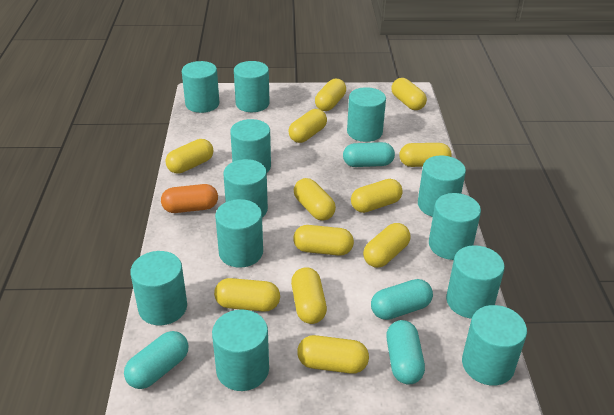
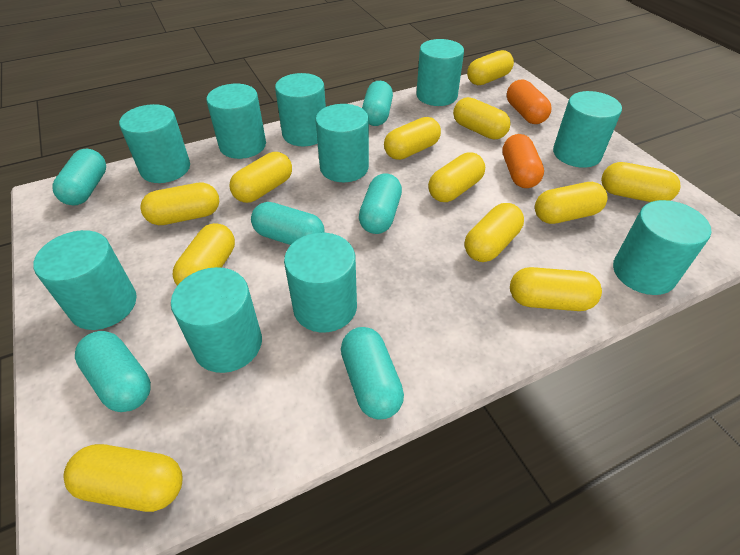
orange capsule: 1 -> 2
turquoise capsule: 4 -> 6
turquoise cylinder: 12 -> 10

